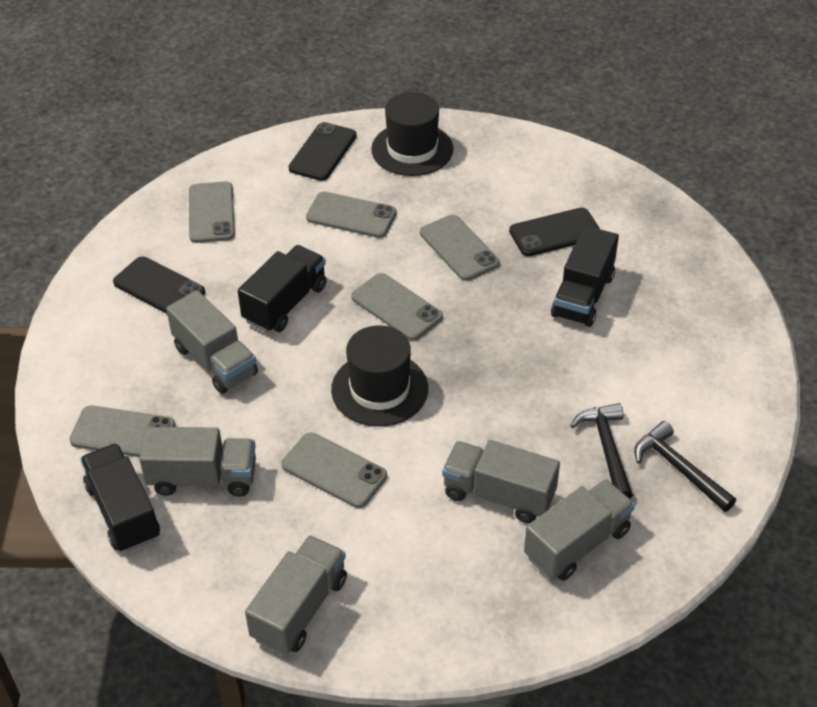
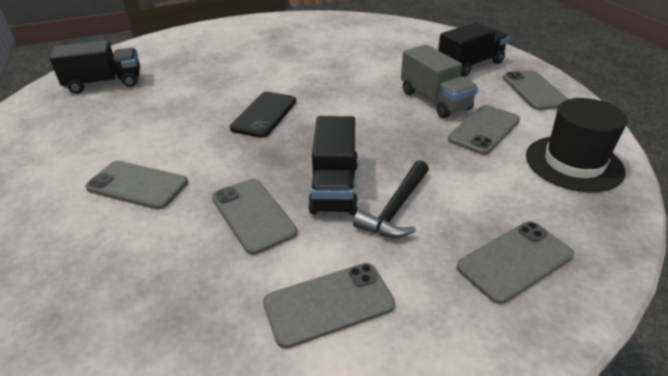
black hammer: 2 -> 1
black hat: 2 -> 1
black phone: 3 -> 1
grey truck: 5 -> 1

